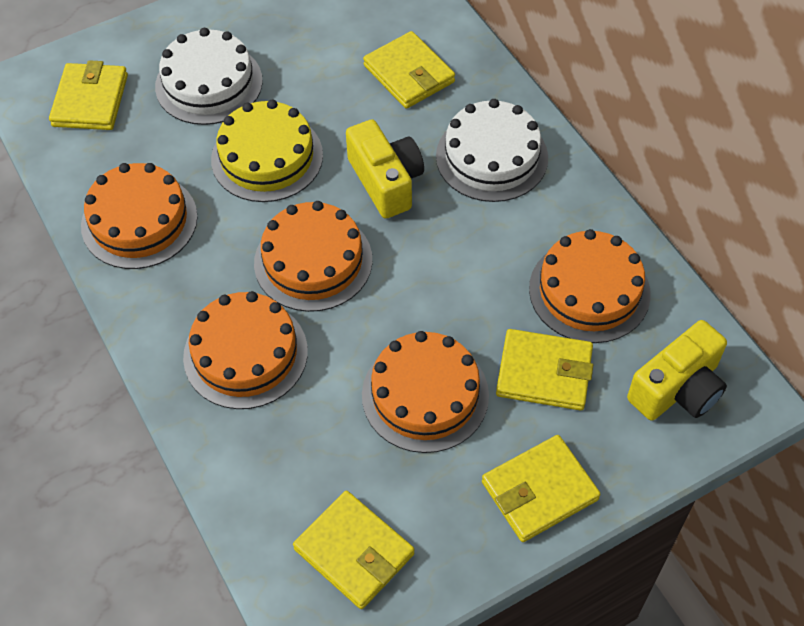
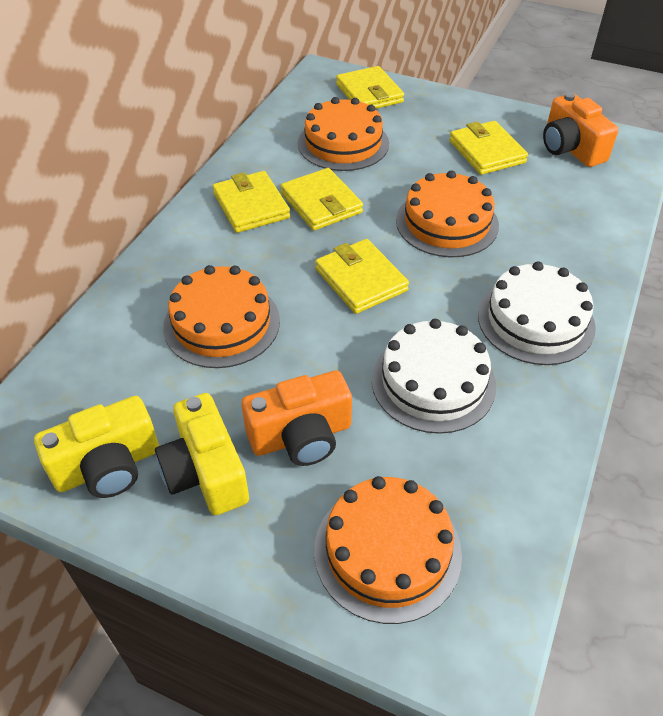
orange cake: 5 -> 4
orange camera: 0 -> 2
yellow cake: 1 -> 0

